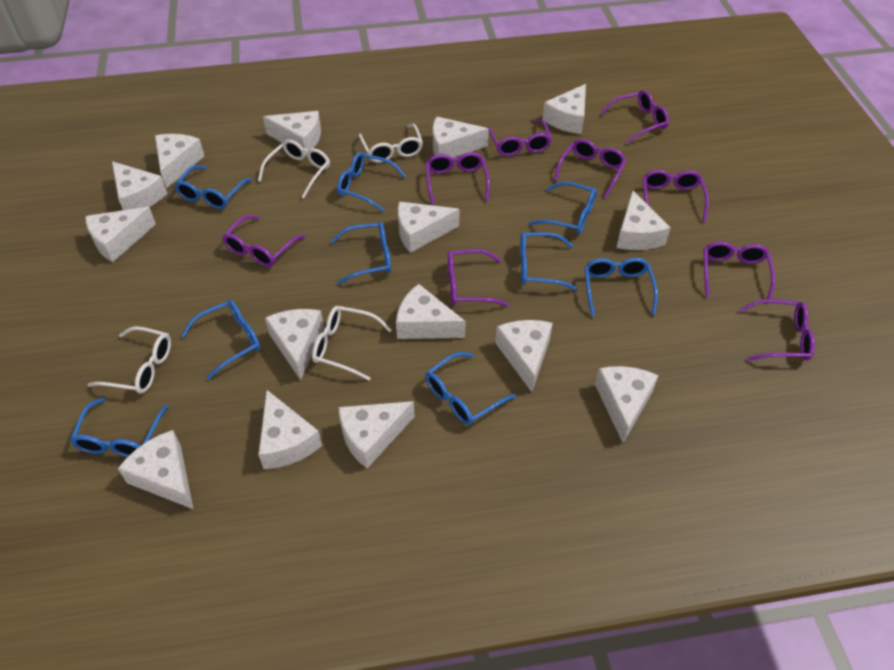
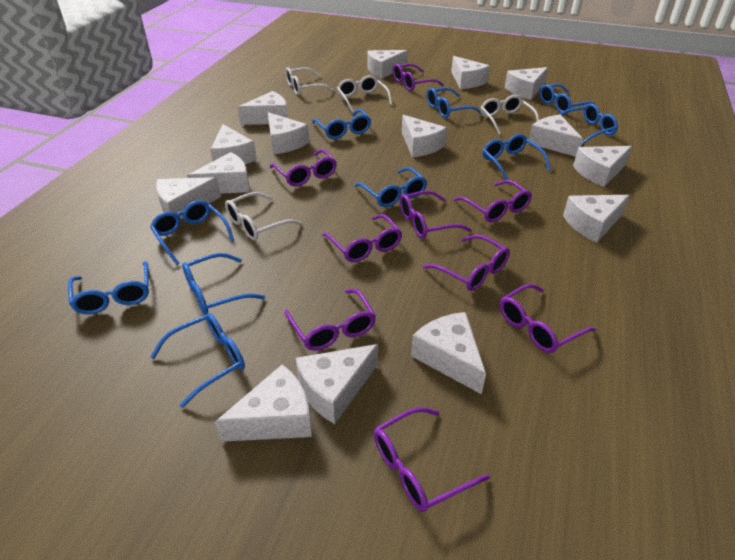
blue glasses: 9 -> 10

